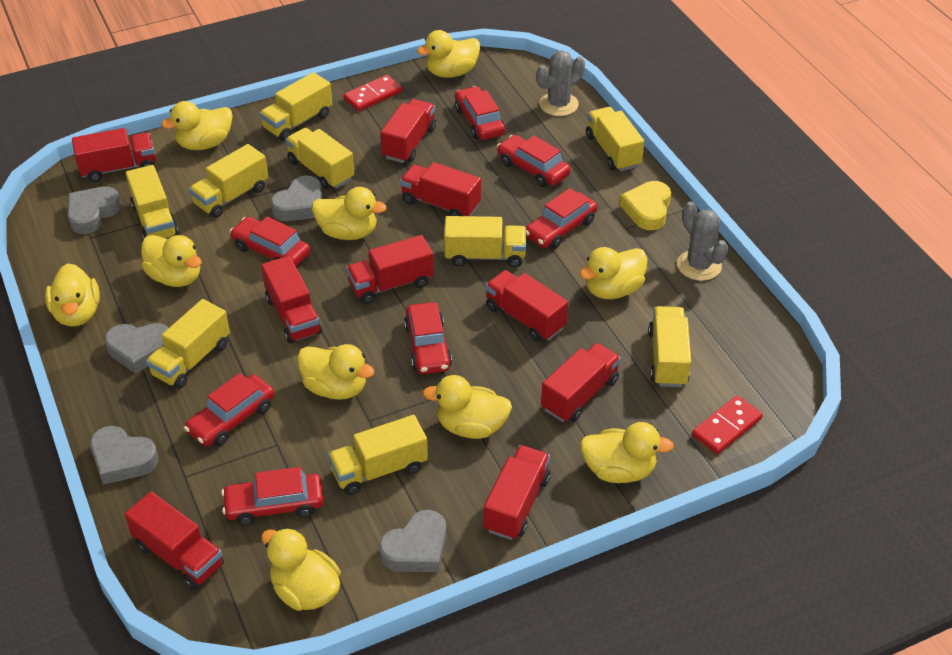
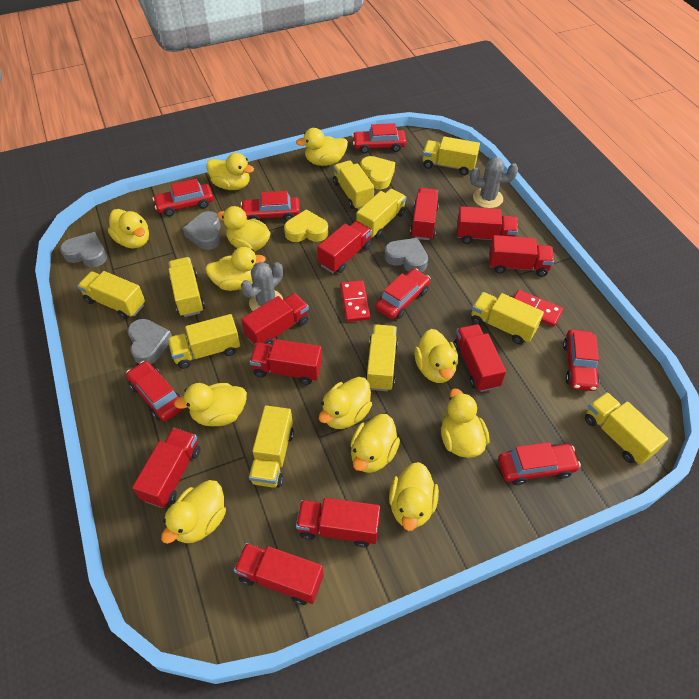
grey heart: 5 -> 4
red truck: 9 -> 10
yellow duck: 10 -> 12
yellow heart: 1 -> 2
yellow truck: 9 -> 10

